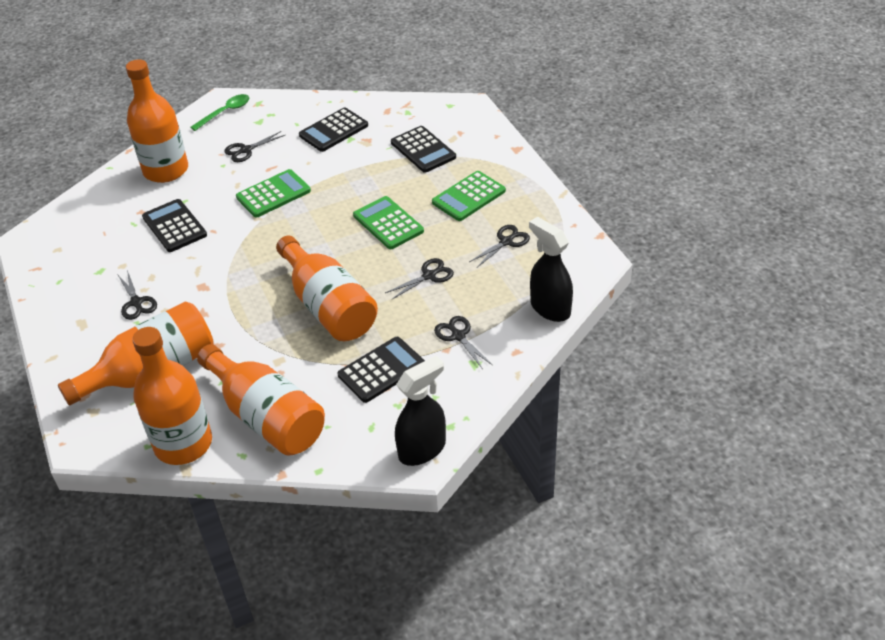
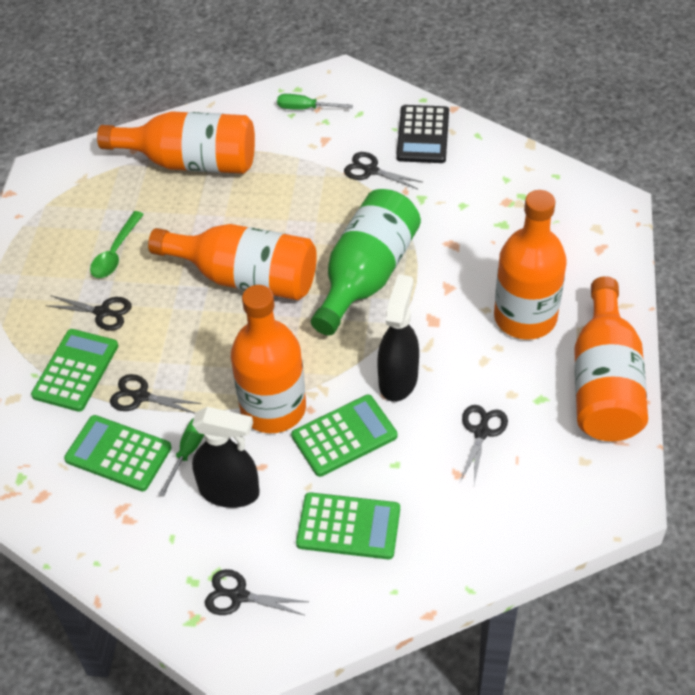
black calculator: 4 -> 1
green bottle: 0 -> 1
green calculator: 3 -> 4
green screwdriver: 0 -> 2

